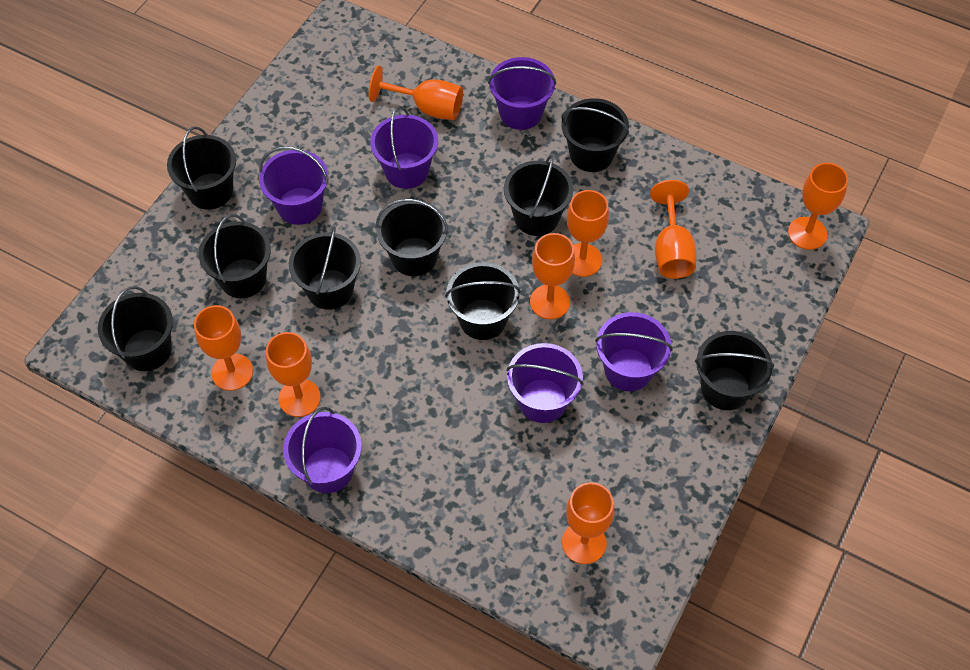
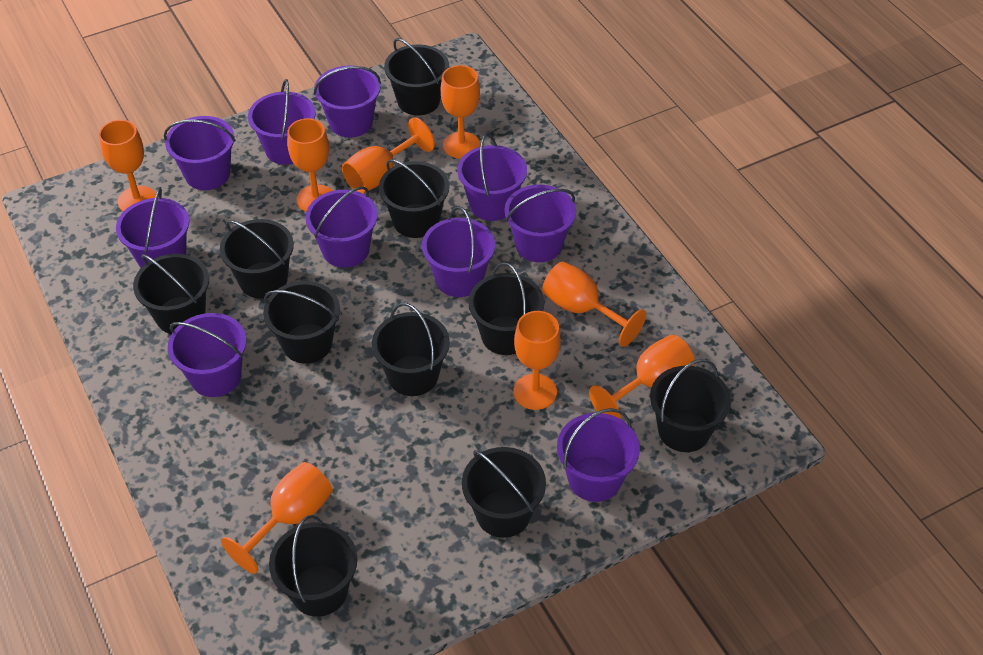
black bucket: 9 -> 10
purple bucket: 6 -> 10

